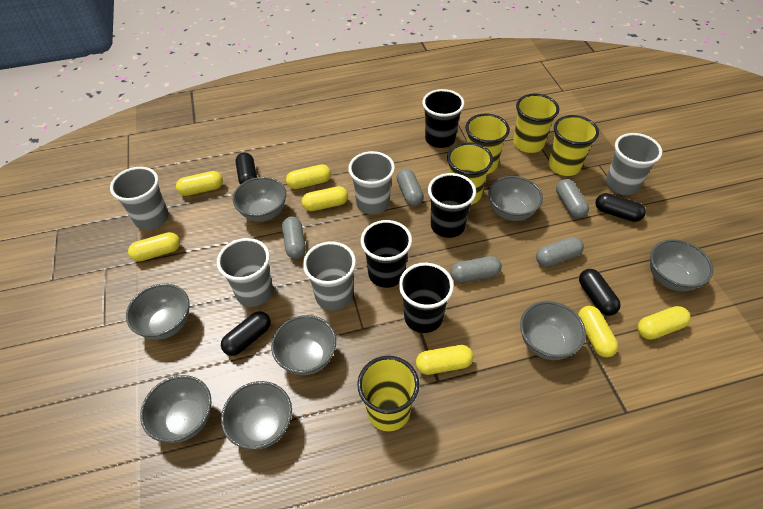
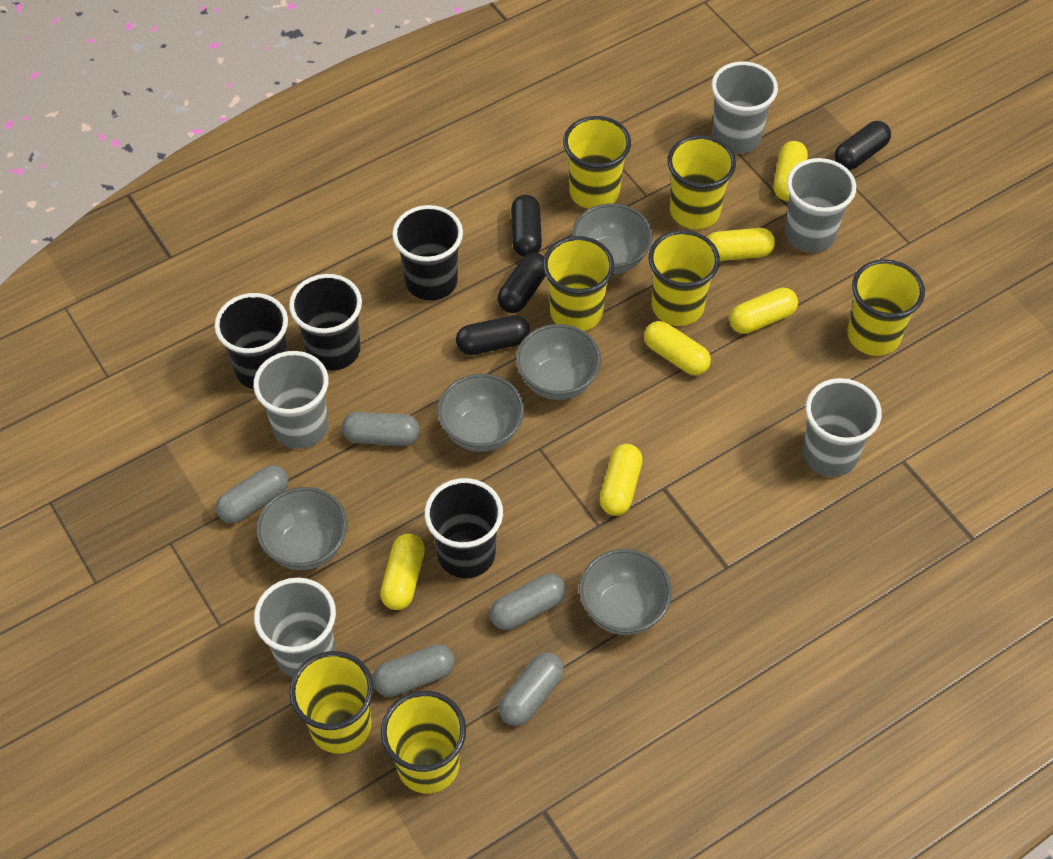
grey bowl: 8 -> 5
yellow capsule: 7 -> 6
yellow cup: 5 -> 7

